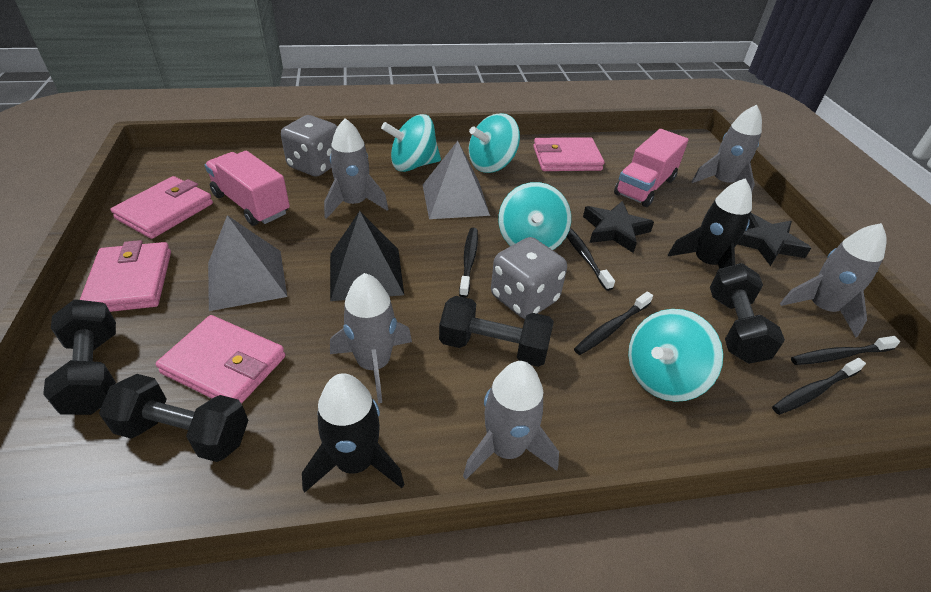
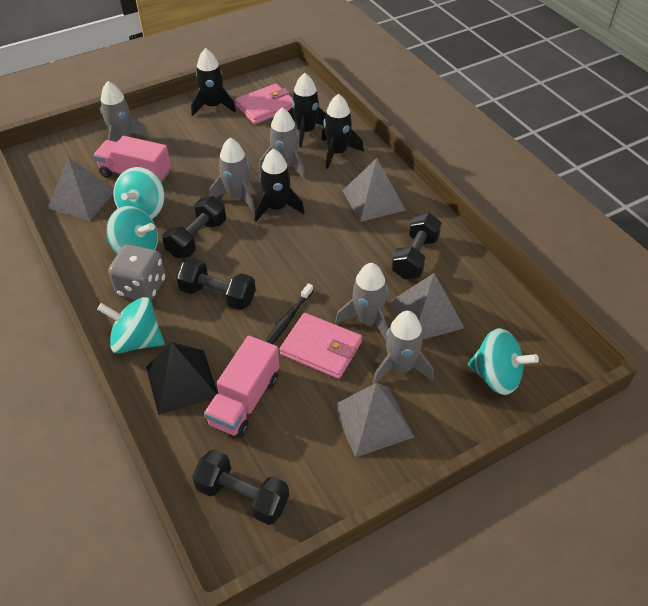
black rocket: 2 -> 4
black star: 2 -> 0
black toothbrush: 5 -> 1
grey dice: 2 -> 1
grey pyramid: 2 -> 4
pink wallet: 4 -> 2

